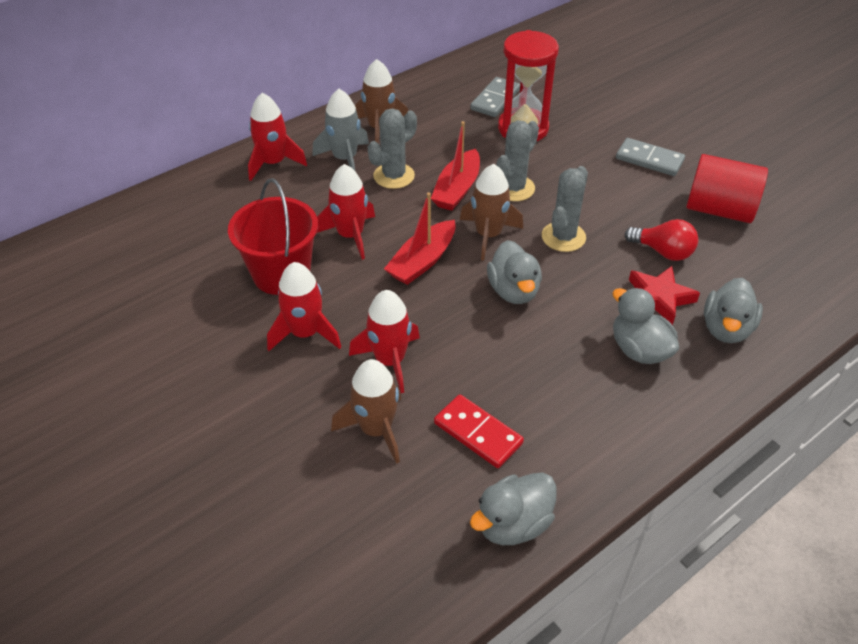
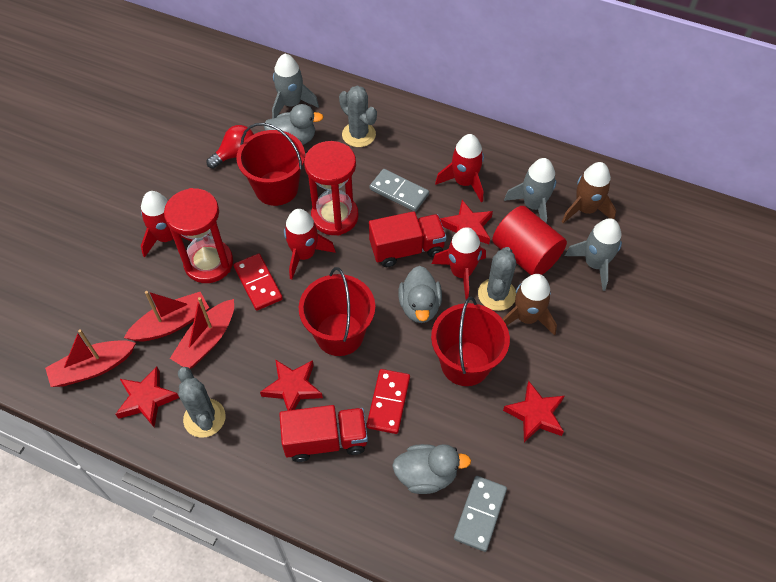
brown rocket: 3 -> 2
grey duck: 4 -> 3
grey rocket: 1 -> 3
red boat: 2 -> 3
red bucket: 1 -> 3
red domino: 1 -> 2
red hourglass: 1 -> 2
red star: 1 -> 4
red truck: 0 -> 2

